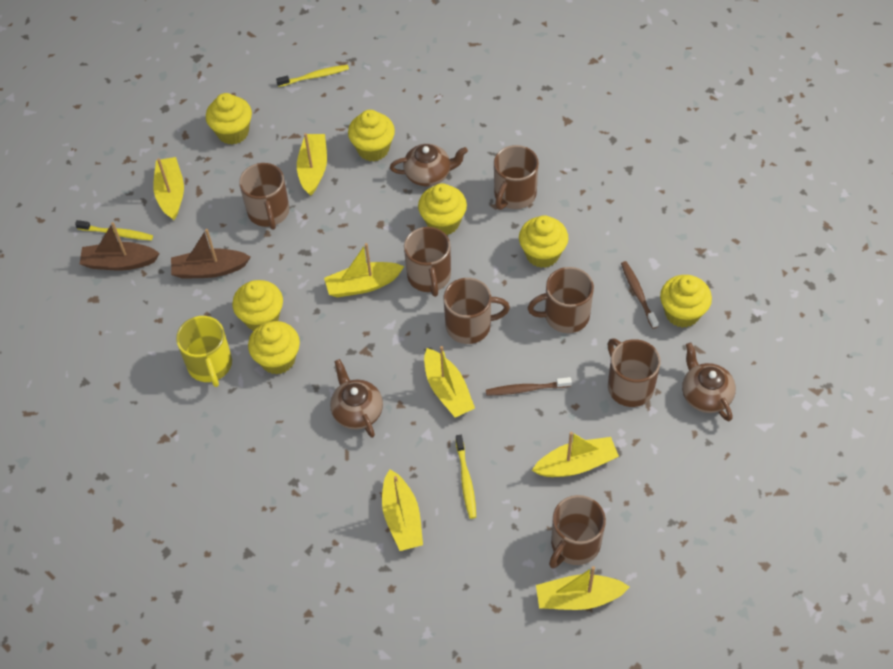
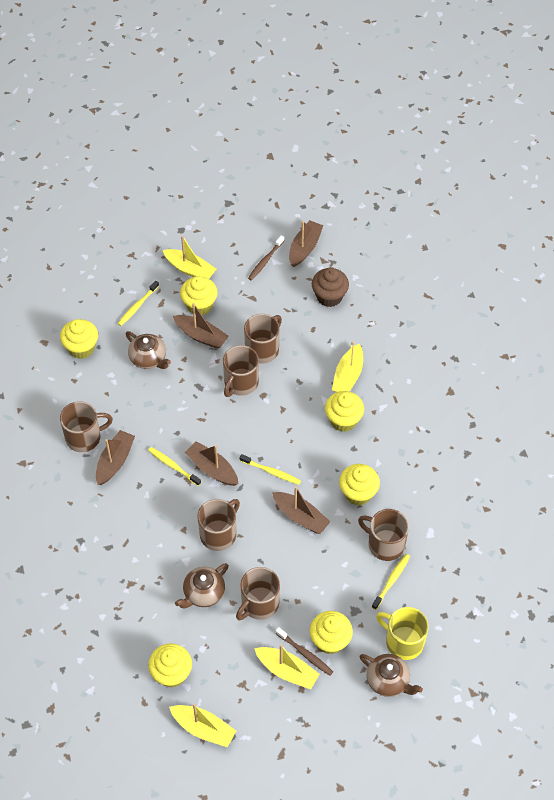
brown boat: 2 -> 5
brown cupcake: 0 -> 1
brown mug: 7 -> 6
yellow boat: 7 -> 4
yellow cupcake: 7 -> 6
yellow toothbrush: 3 -> 4

